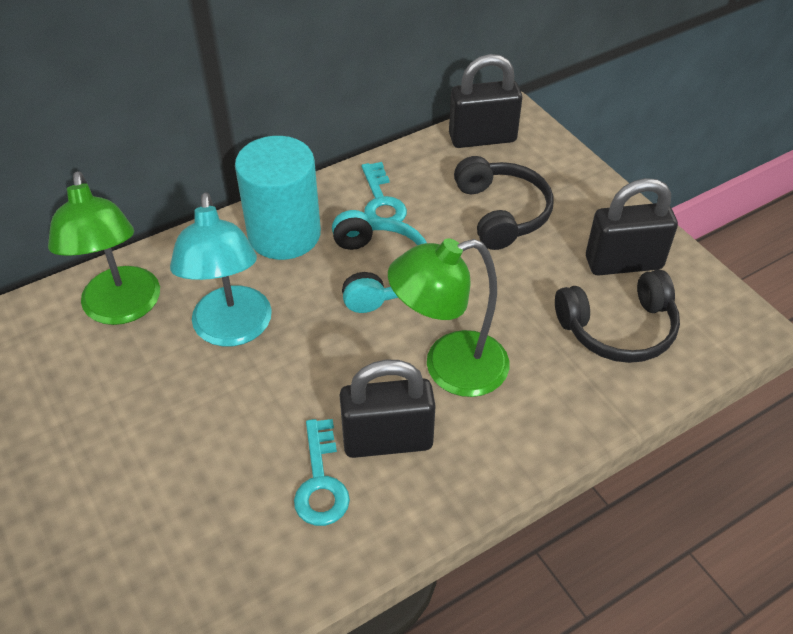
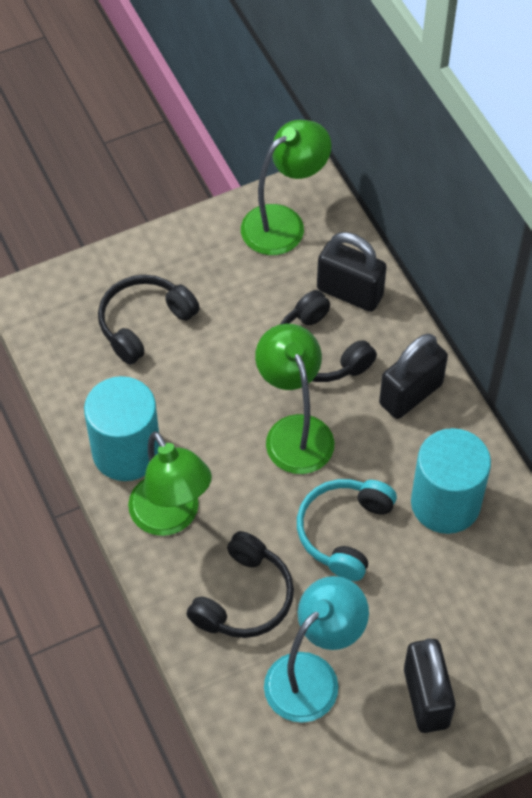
black headphones: 2 -> 3
green lamp: 2 -> 3
turquoise cylinder: 1 -> 2
turquoise key: 2 -> 0

